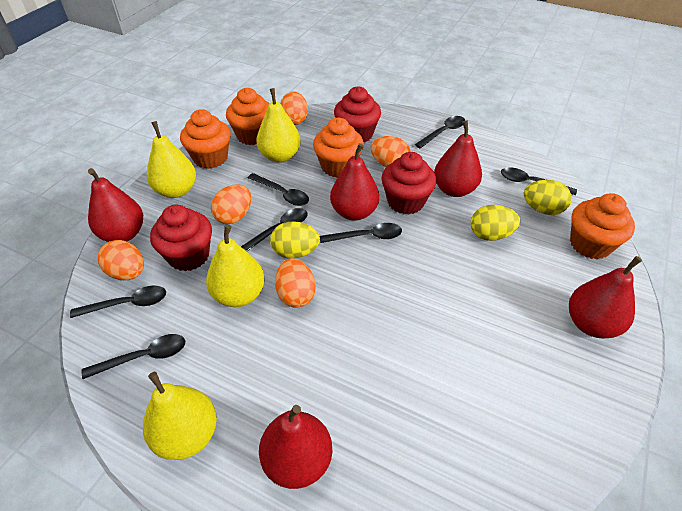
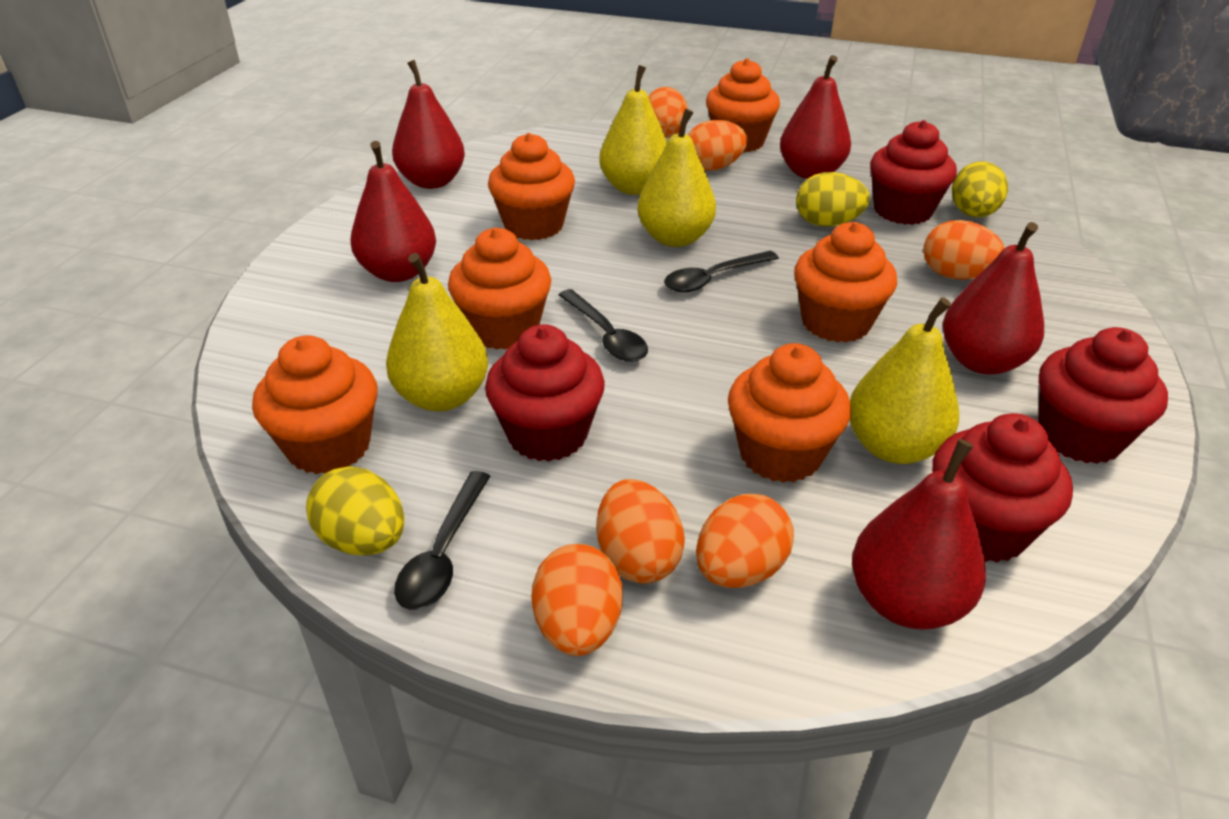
black spoon: 7 -> 3
orange cupcake: 4 -> 6
orange egg: 5 -> 6
red cupcake: 3 -> 4

